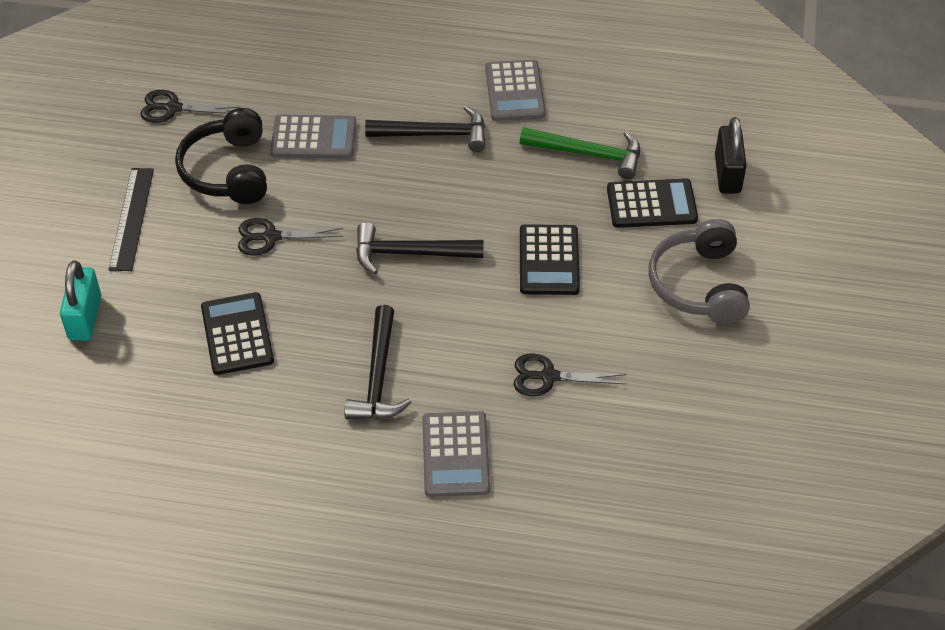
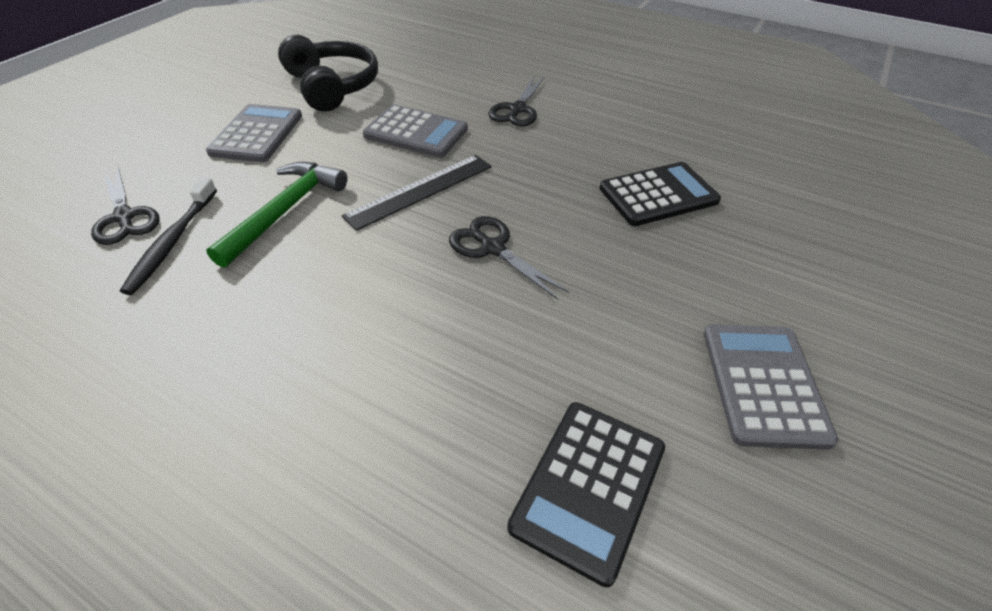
black calculator: 3 -> 2
black hammer: 3 -> 0
black padlock: 1 -> 0
black toothbrush: 0 -> 1
grey headphones: 1 -> 0
turquoise padlock: 1 -> 0

